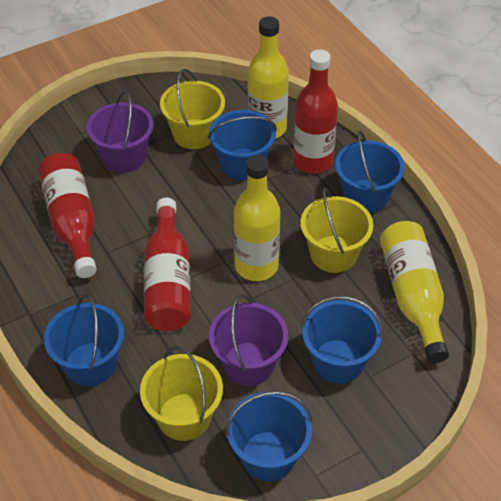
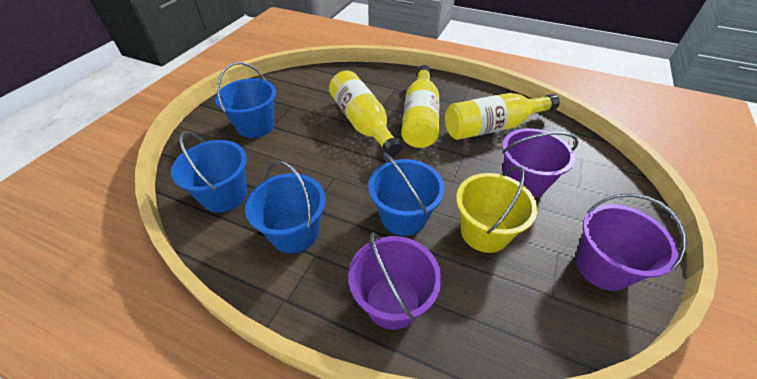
blue bucket: 5 -> 4
purple bucket: 2 -> 3
red bottle: 3 -> 0
yellow bucket: 3 -> 1

